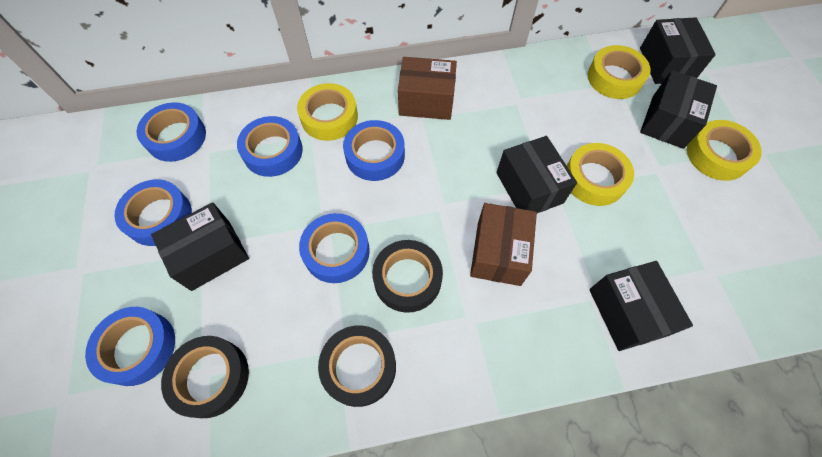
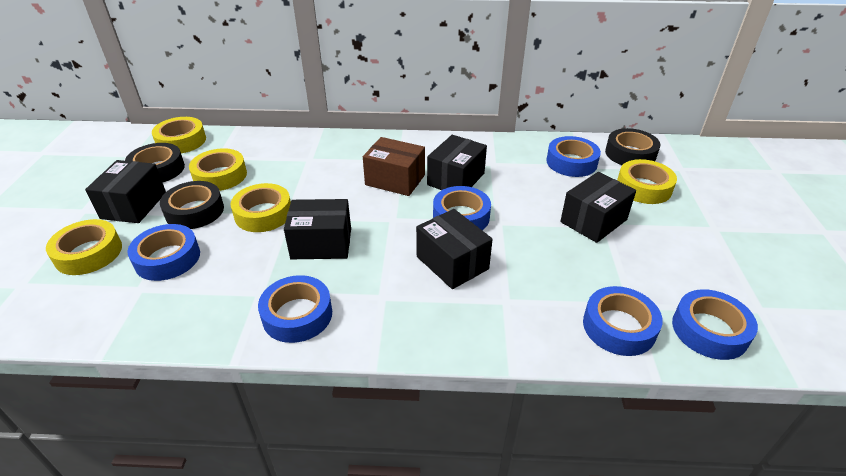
brown box: 2 -> 1
yellow tape: 4 -> 5

